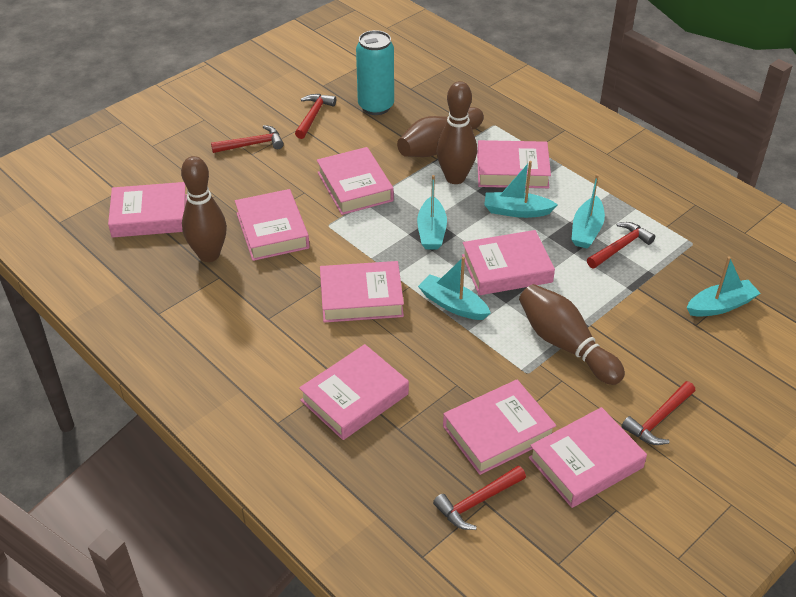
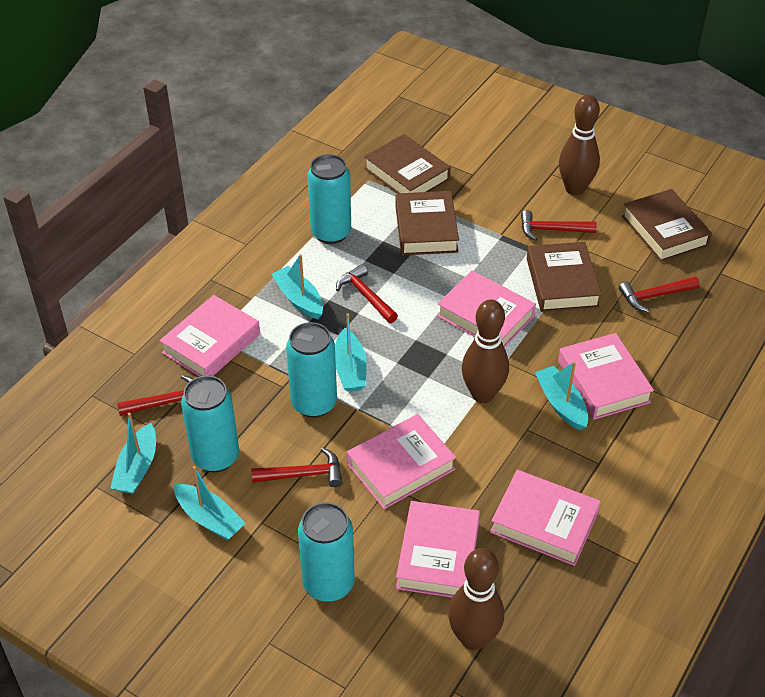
brown book: 0 -> 4
brown bowling pin: 4 -> 3
pink book: 9 -> 6
turquoise can: 1 -> 4

